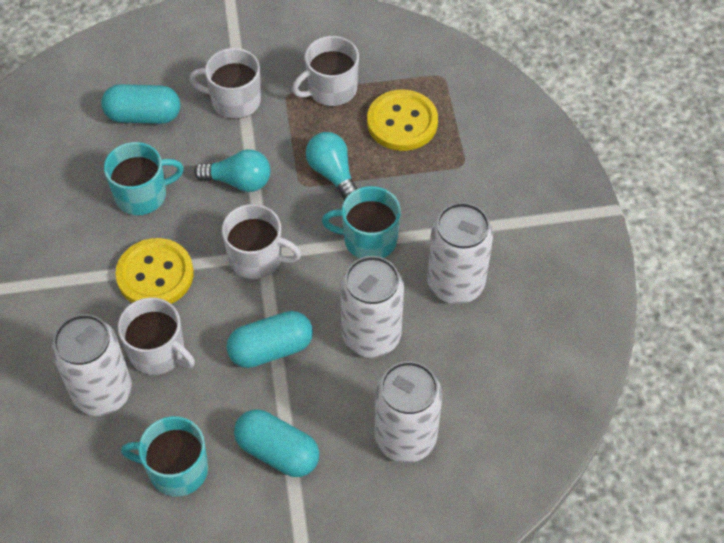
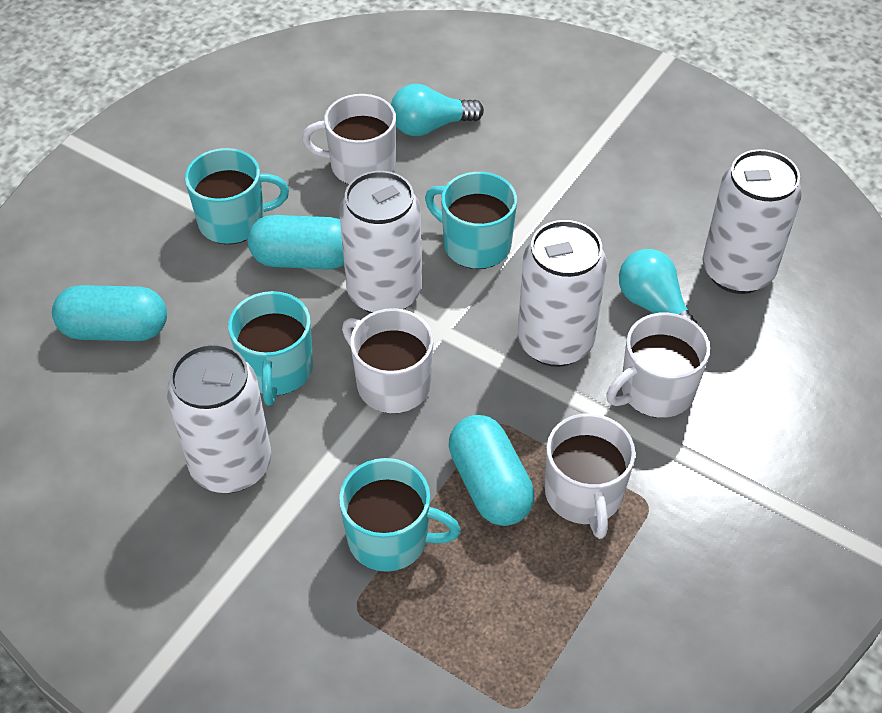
turquoise mug: 3 -> 4
yellow button: 2 -> 0

